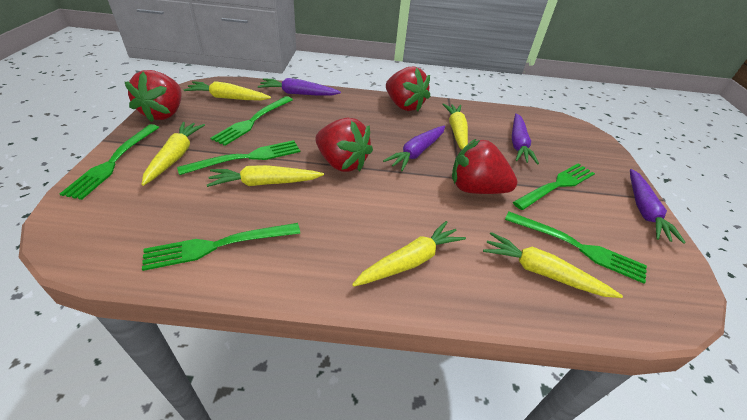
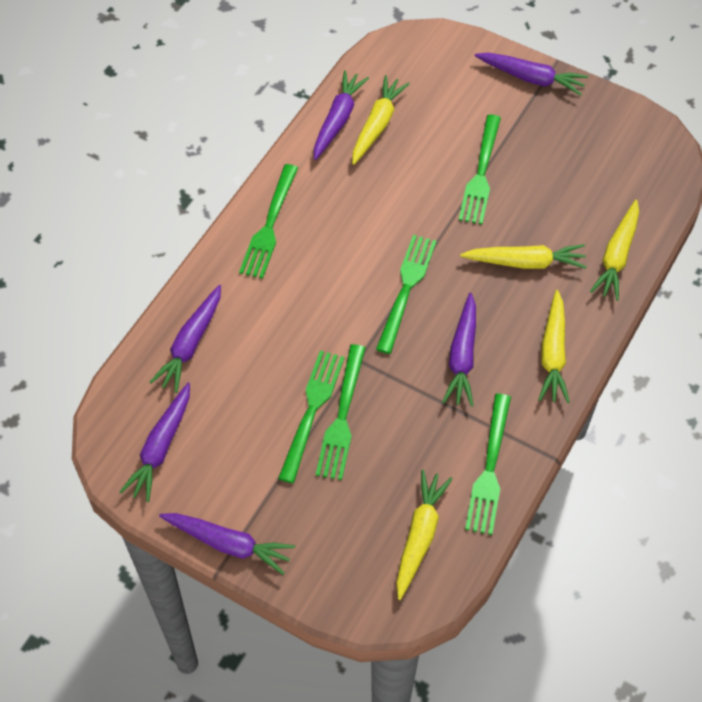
purple carrot: 4 -> 6
red strawberry: 4 -> 0
yellow carrot: 6 -> 5

